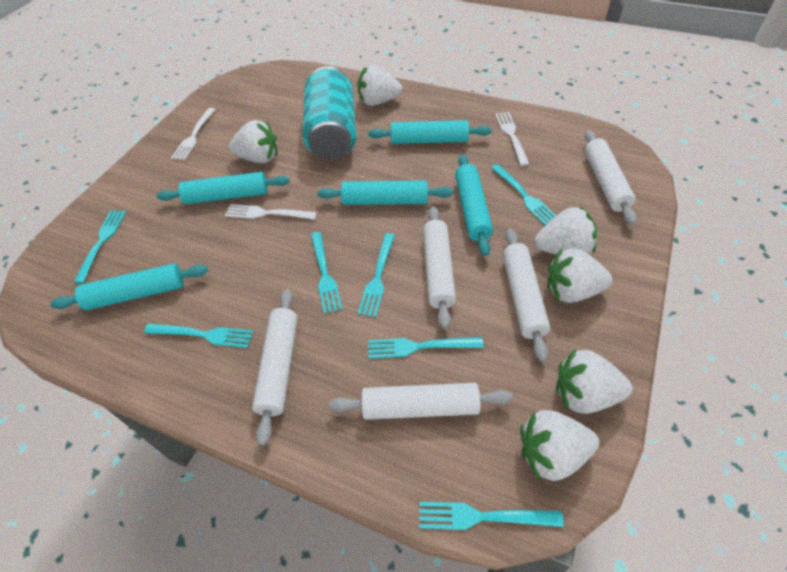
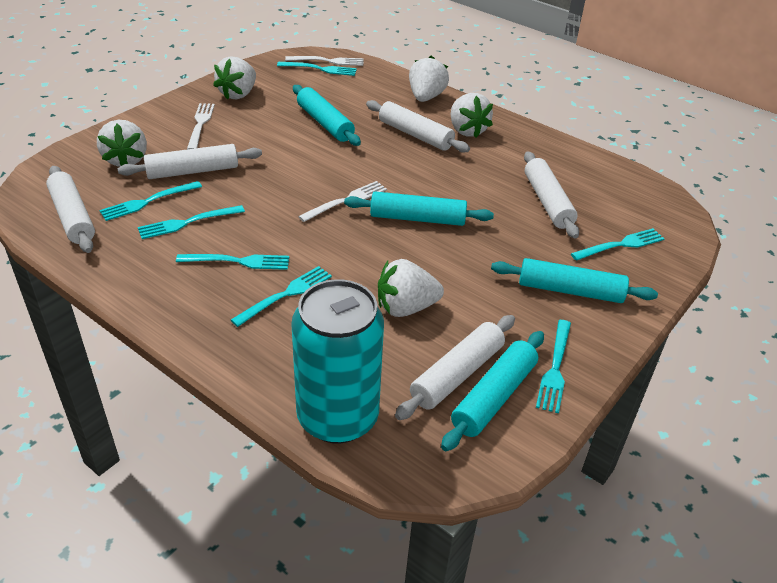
turquoise rolling pin: 5 -> 4
white strawberry: 6 -> 5

